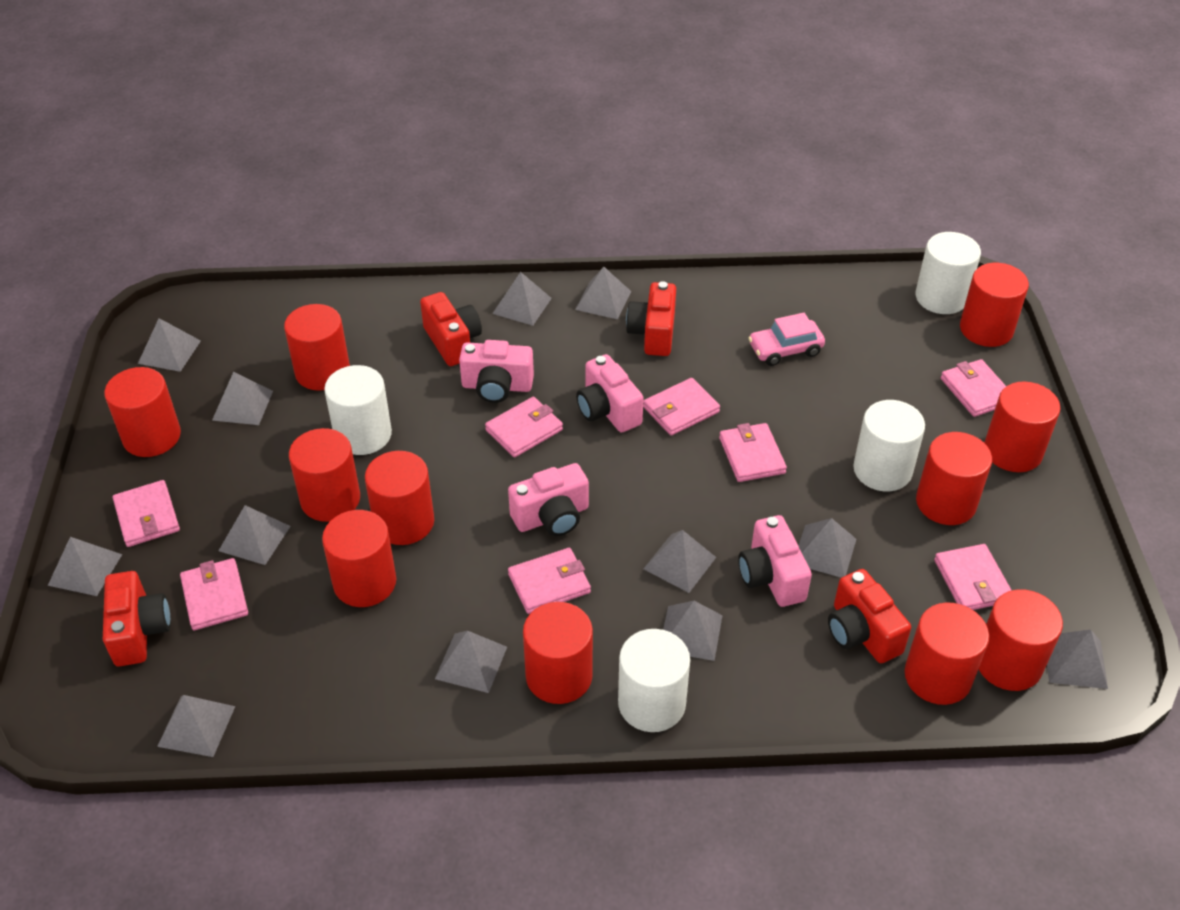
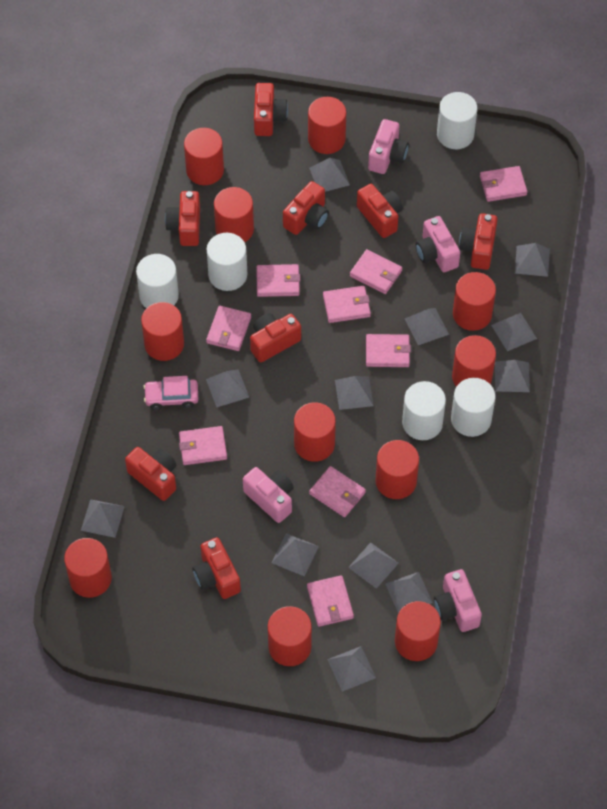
pink wallet: 8 -> 9
red camera: 4 -> 8
white cylinder: 4 -> 5

